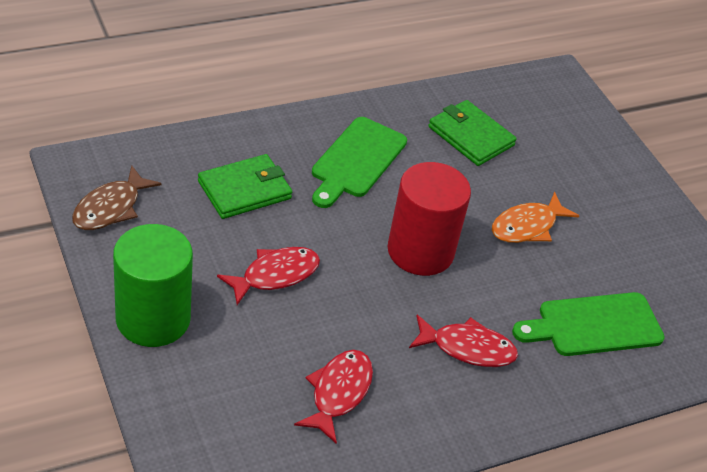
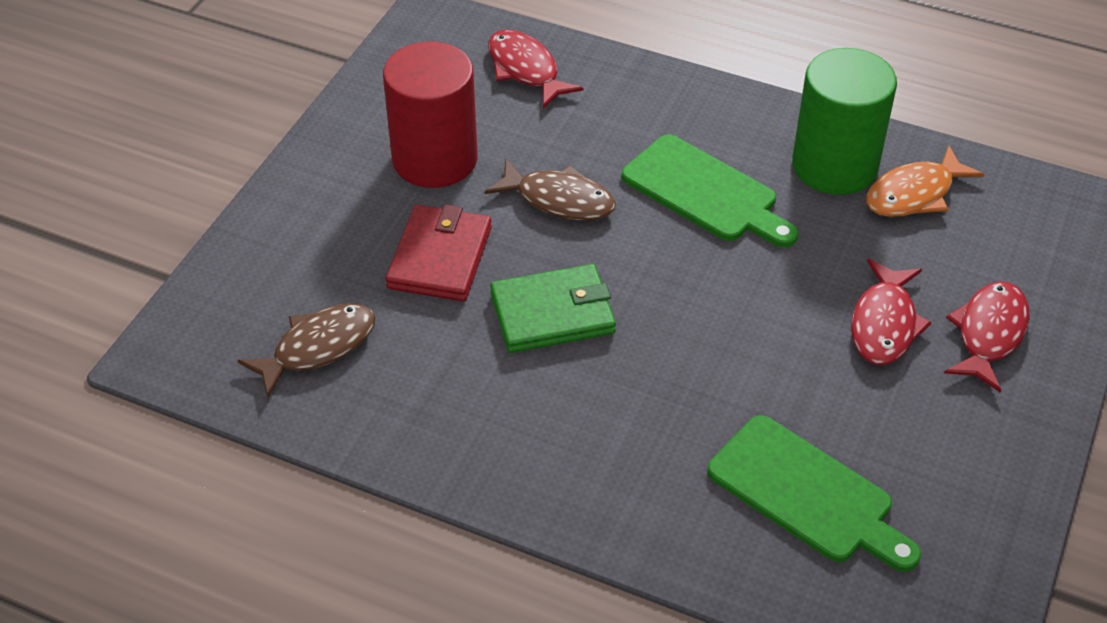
brown fish: 1 -> 2
green wallet: 2 -> 1
red wallet: 0 -> 1

